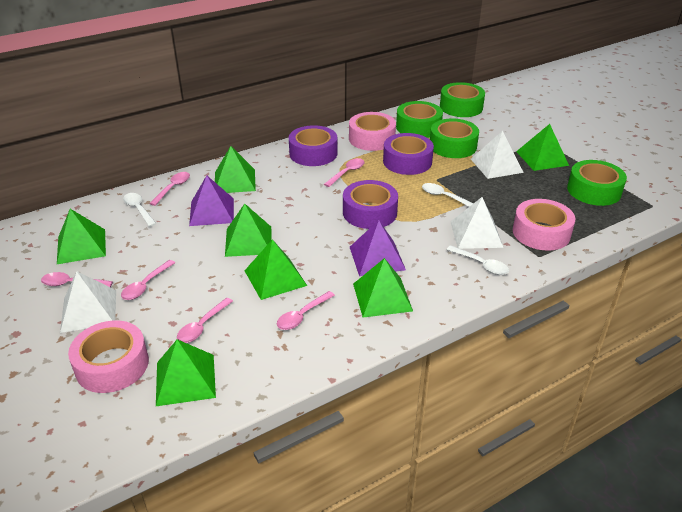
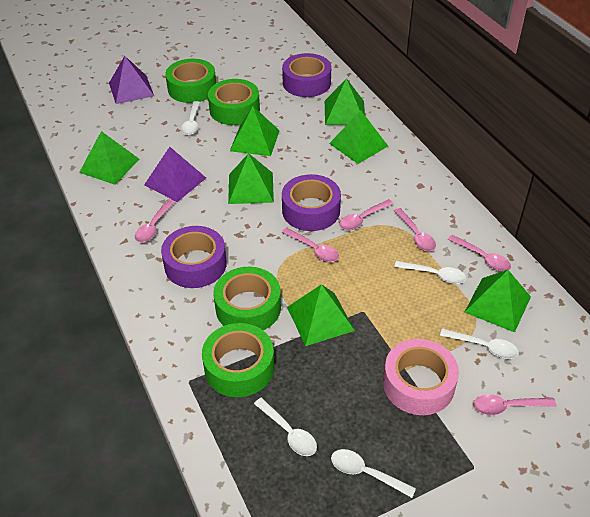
pink tape: 3 -> 1
white pyramid: 3 -> 0
white spoon: 3 -> 5

